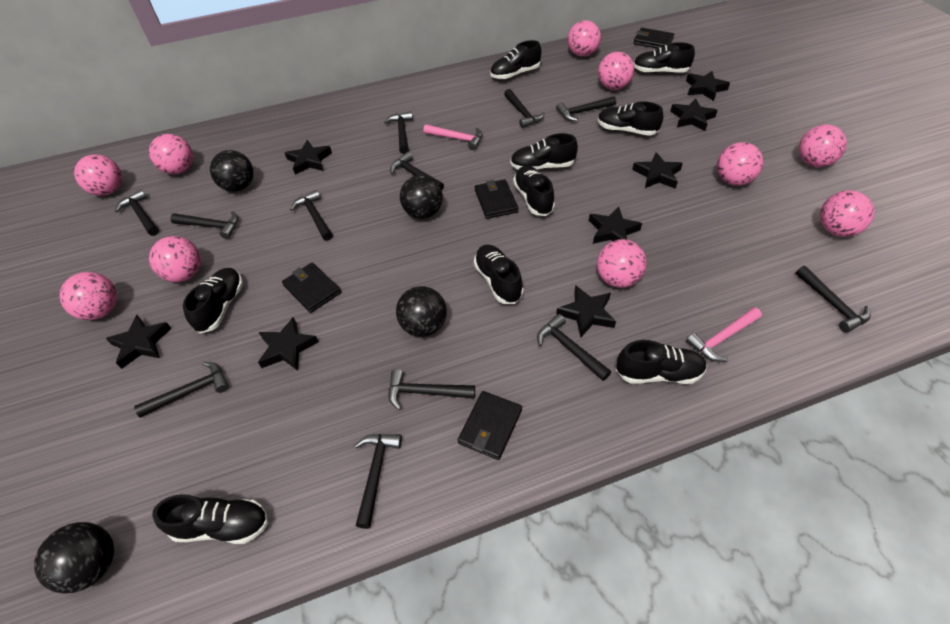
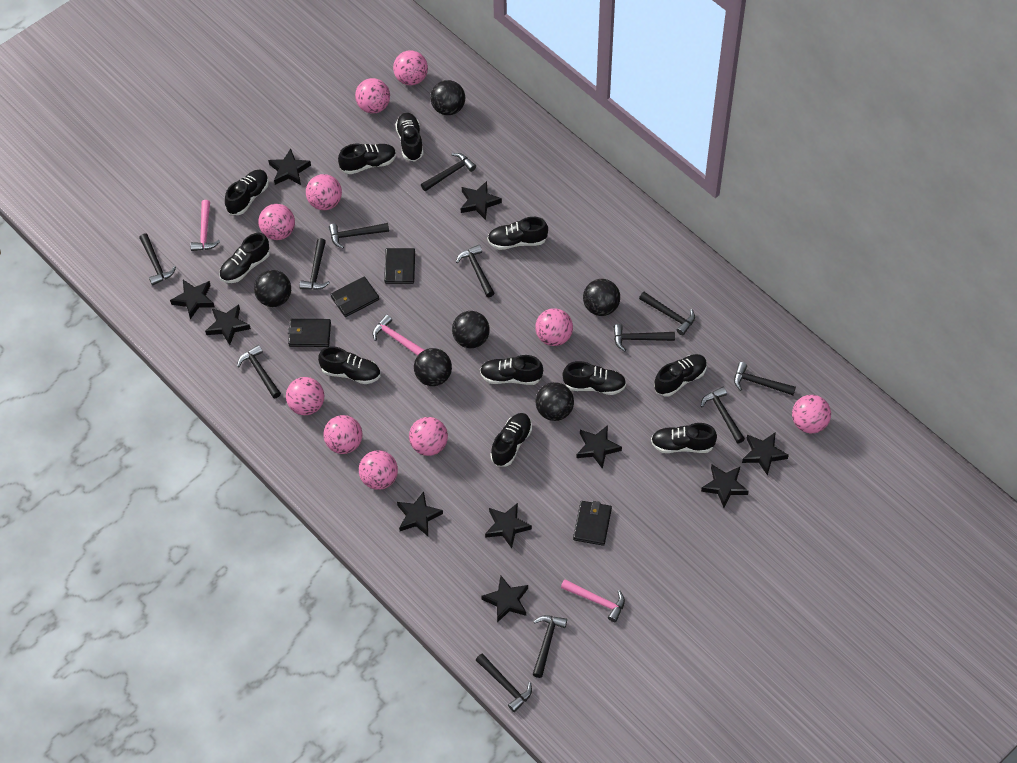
black ball: 4 -> 6
black shoe: 9 -> 11
black star: 8 -> 10
pink hammer: 2 -> 3

